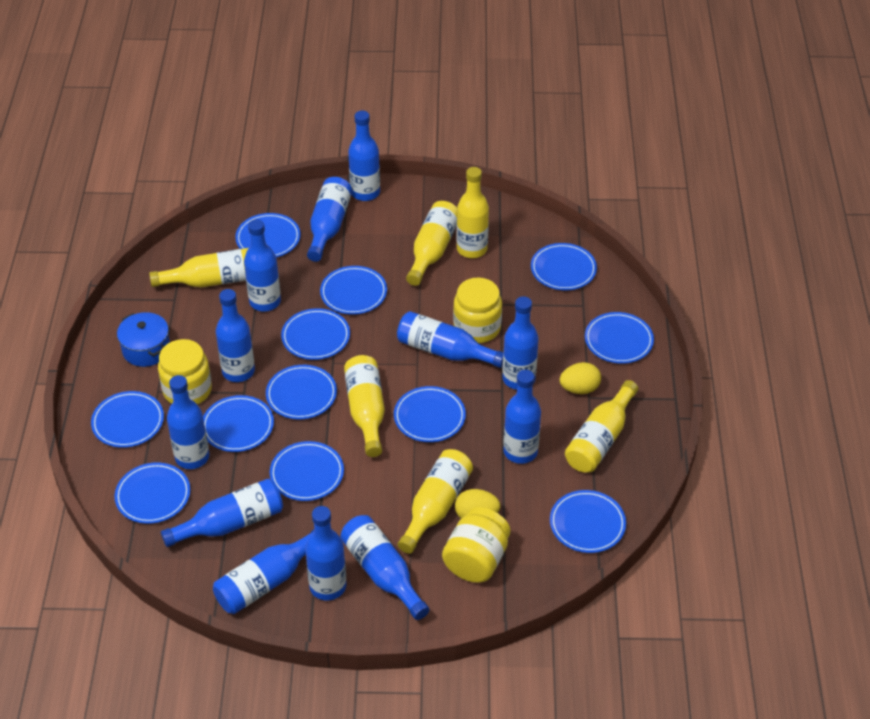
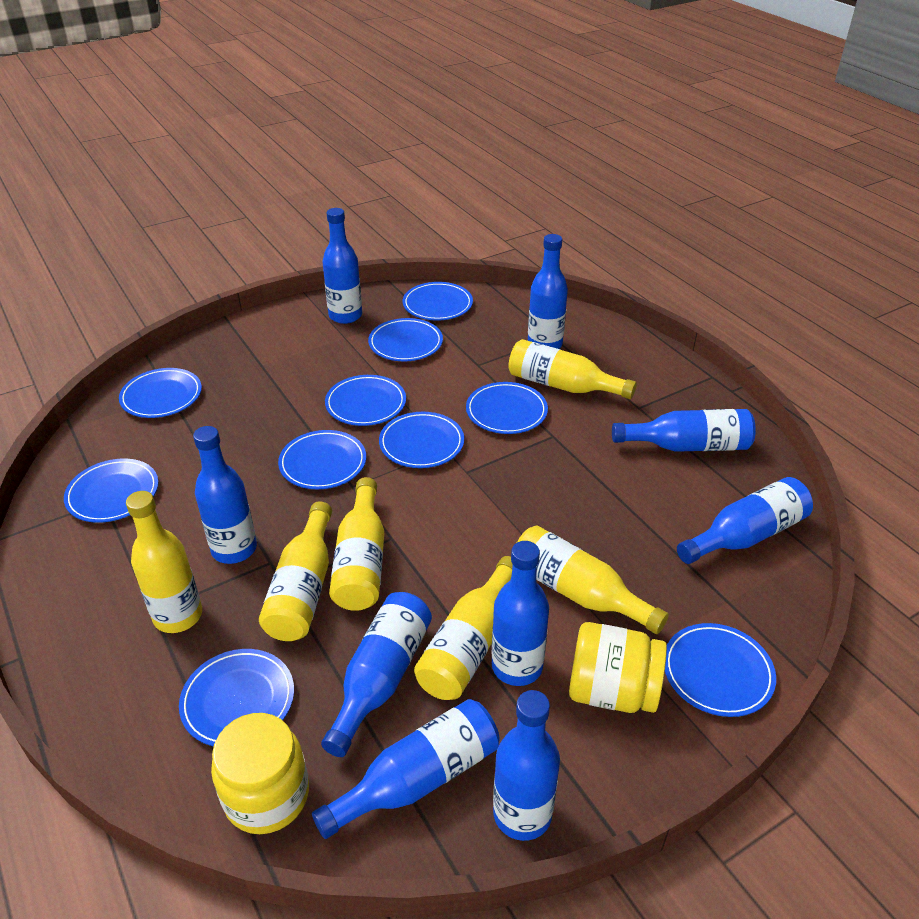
blue bottle: 12 -> 9
blue plate: 12 -> 10
blue pot: 1 -> 0
yellow egg: 2 -> 0
yellow jar: 3 -> 2

